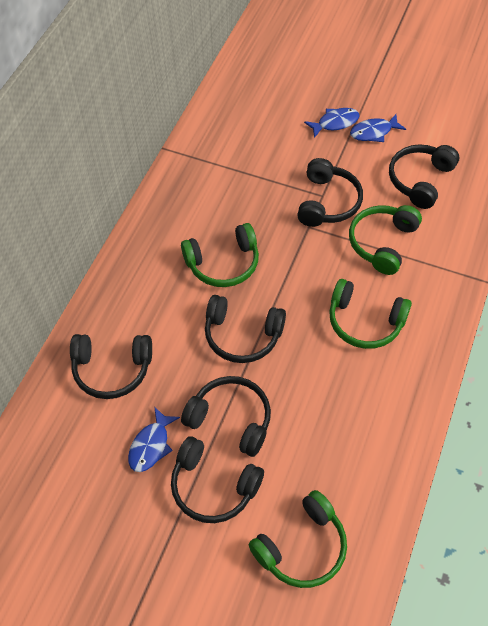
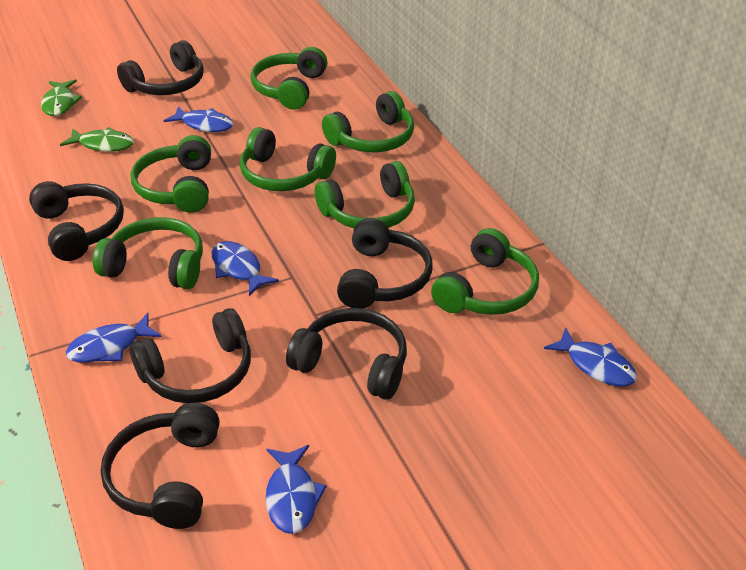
blue fish: 3 -> 5
green fish: 0 -> 2
green headphones: 4 -> 7

